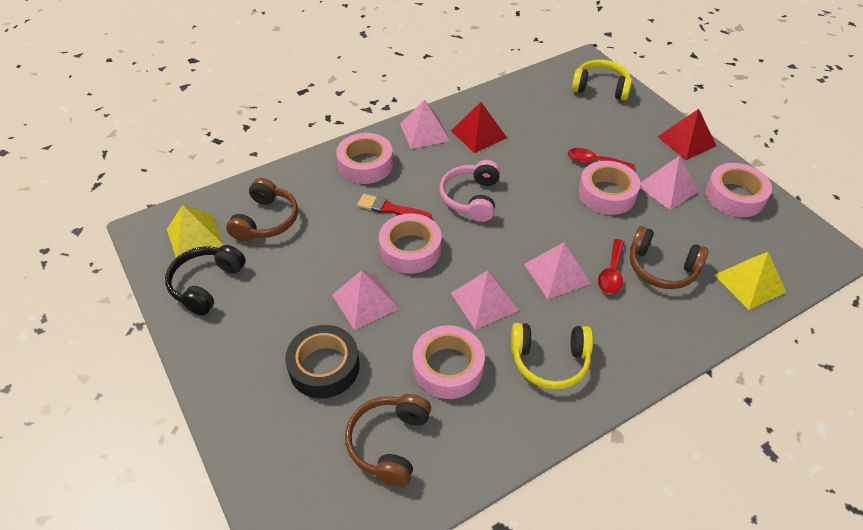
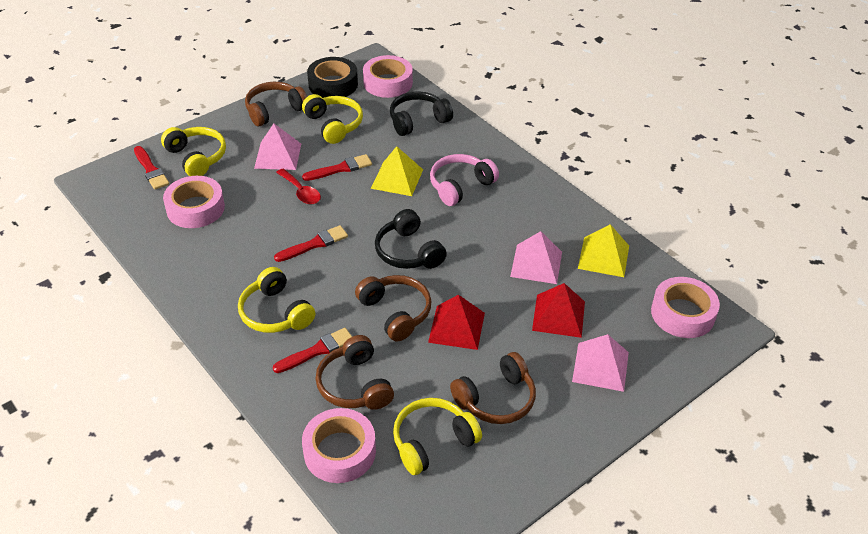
black headphones: 1 -> 2
brown headphones: 3 -> 4
pink pyramid: 5 -> 3
pink tape: 5 -> 4
red brush: 1 -> 4
red spoon: 2 -> 1
yellow headphones: 2 -> 4

